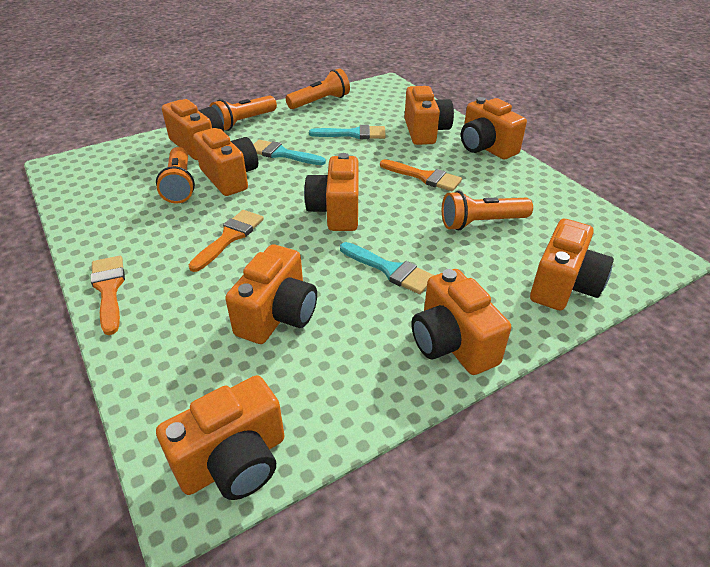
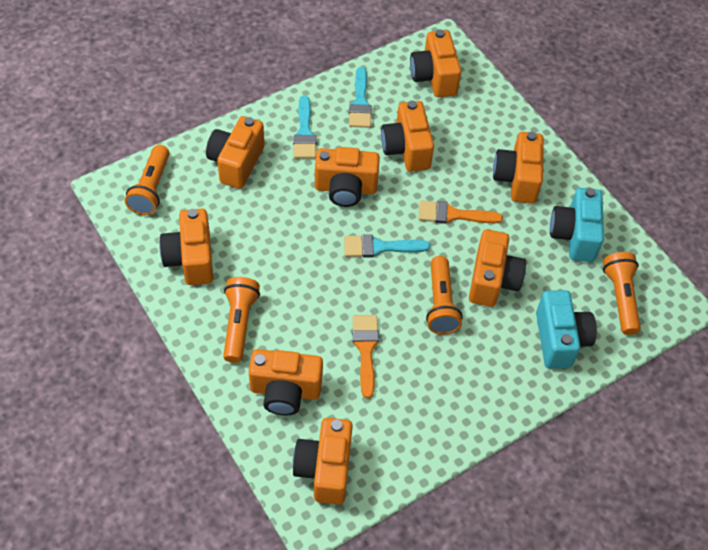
orange brush: 3 -> 2
turquoise camera: 0 -> 2

